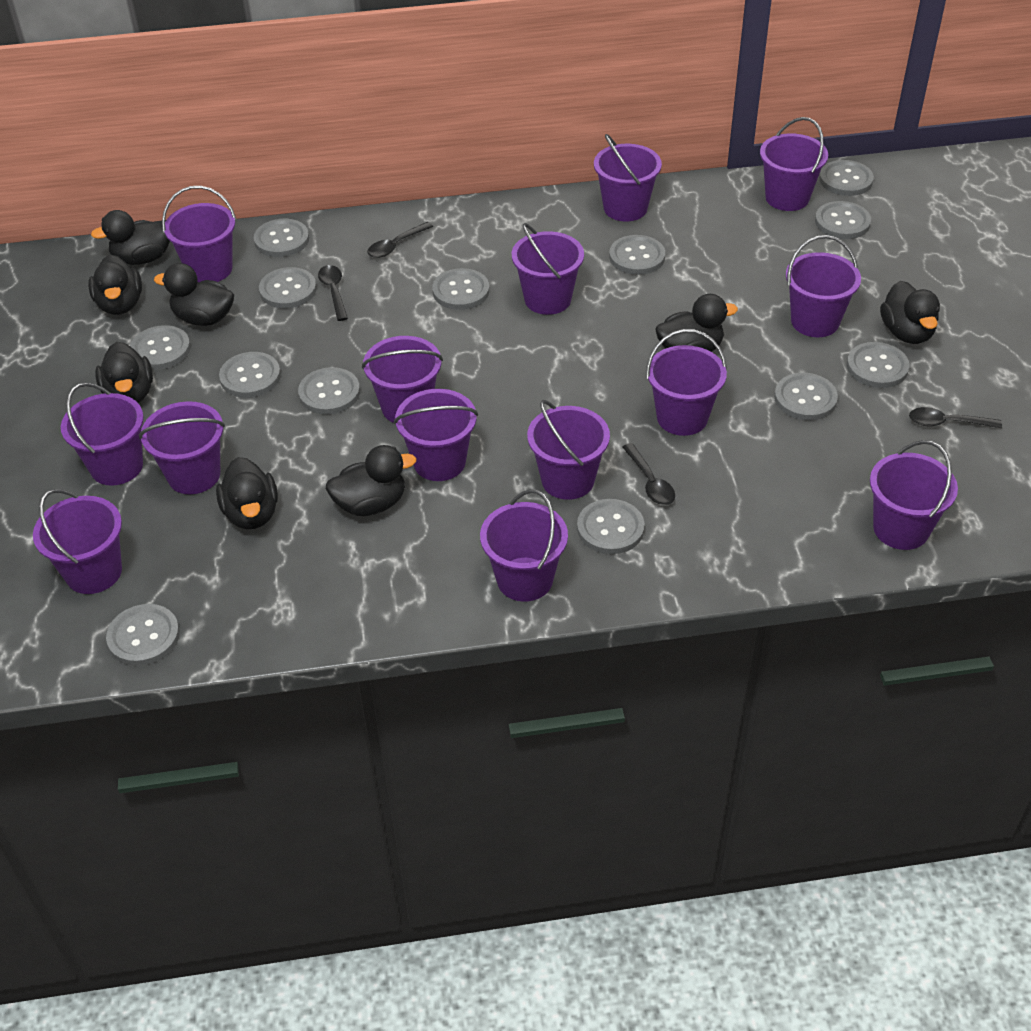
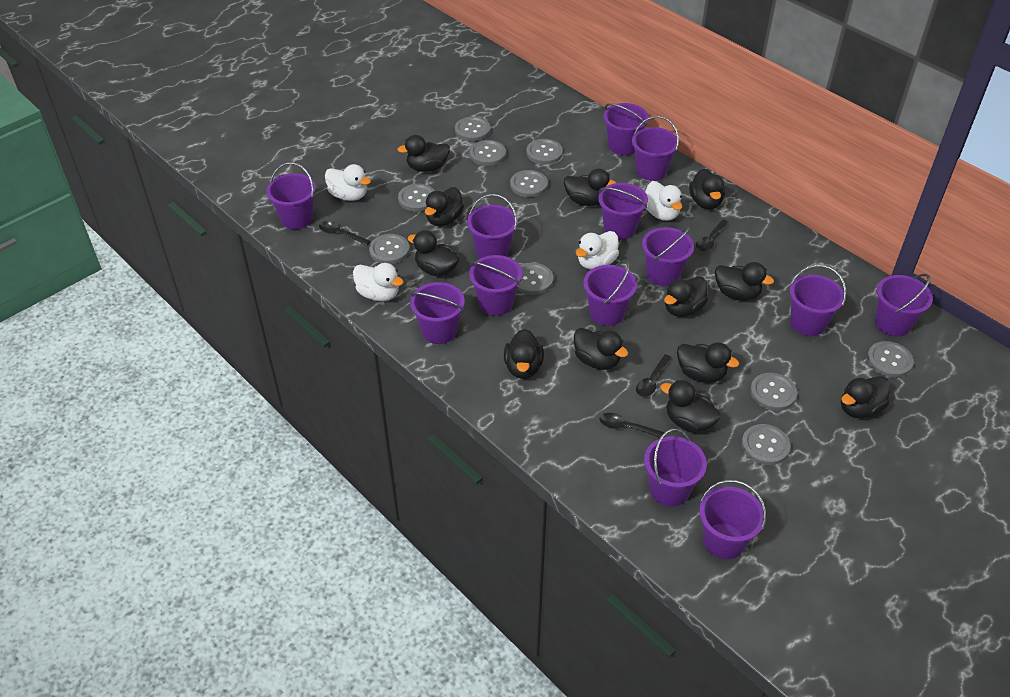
black duck: 8 -> 12
grey button: 13 -> 10
purple bucket: 14 -> 13
white duck: 0 -> 4

